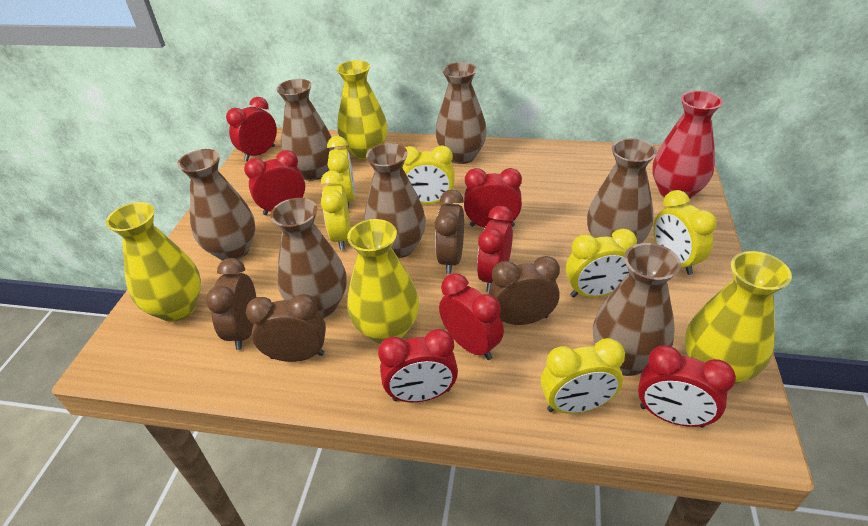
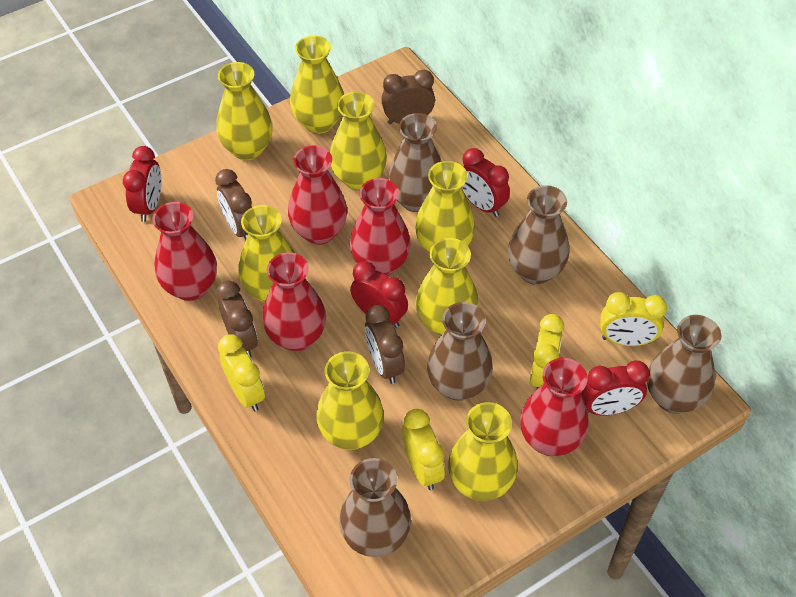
brown vase: 7 -> 5
red clock: 7 -> 4
red vase: 1 -> 5
yellow clock: 6 -> 4
yellow vase: 4 -> 8

